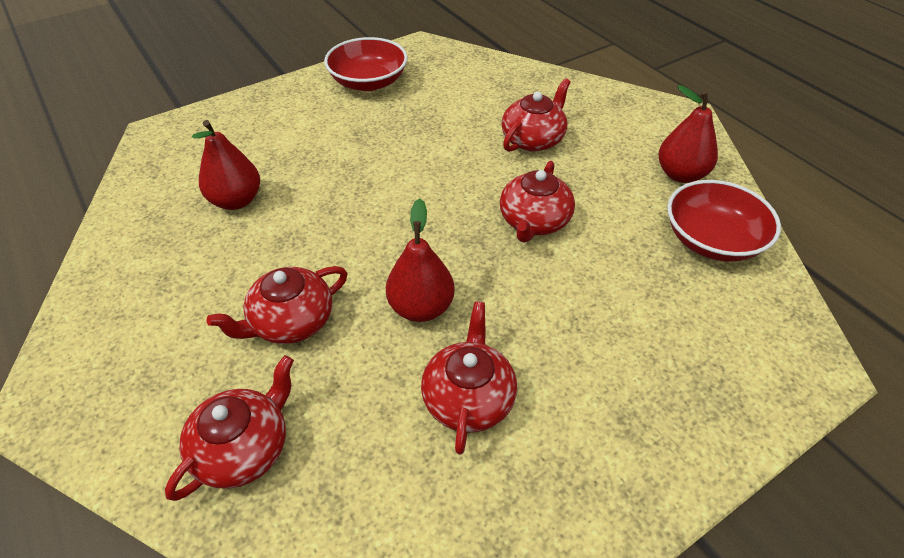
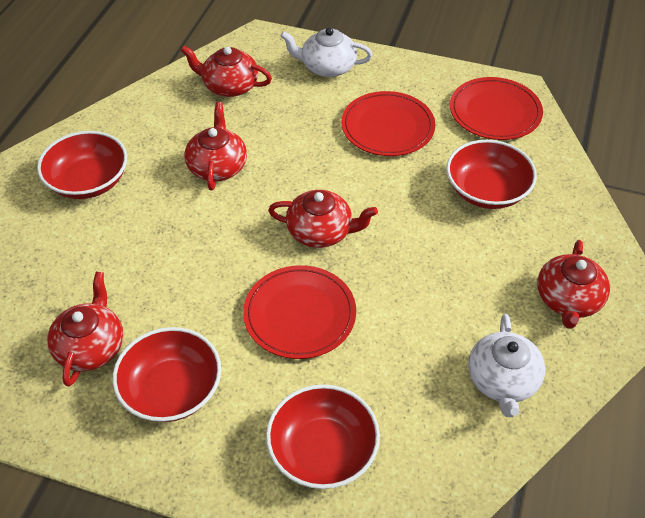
red bowl: 2 -> 4
red pear: 3 -> 0
red plate: 0 -> 3
white teapot: 0 -> 2

